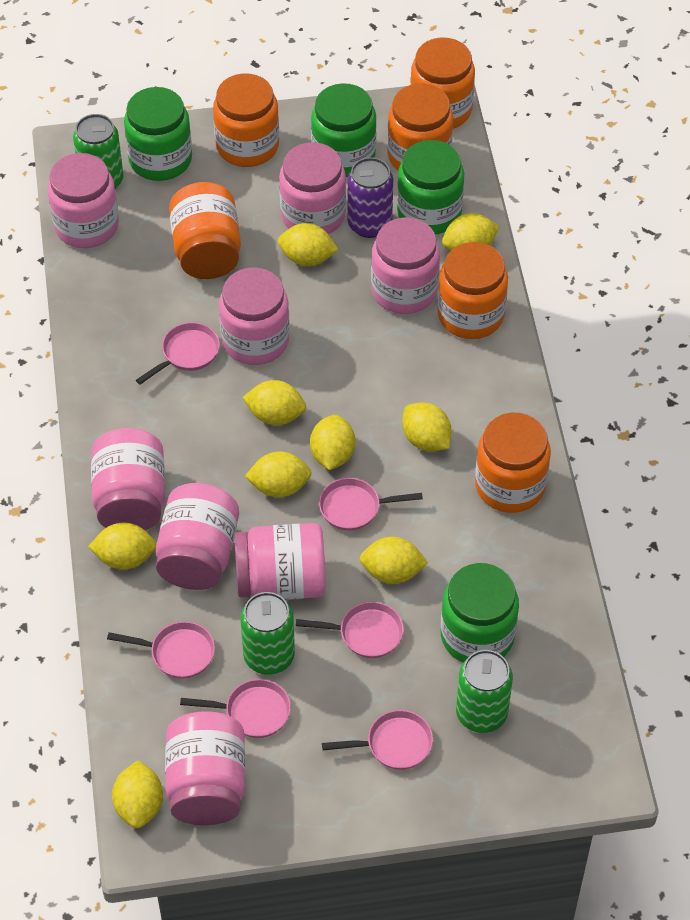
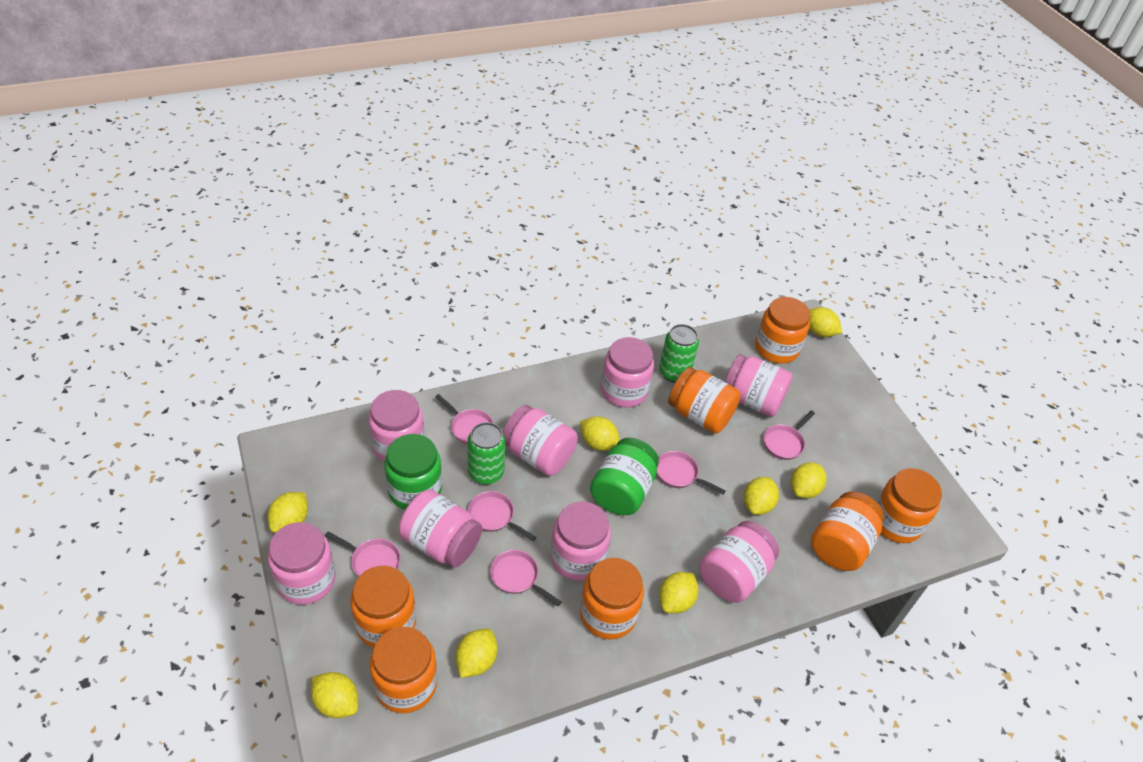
green can: 3 -> 2
green jar: 4 -> 2
orange jar: 6 -> 7
purple can: 1 -> 0
yellow lemon: 9 -> 8

